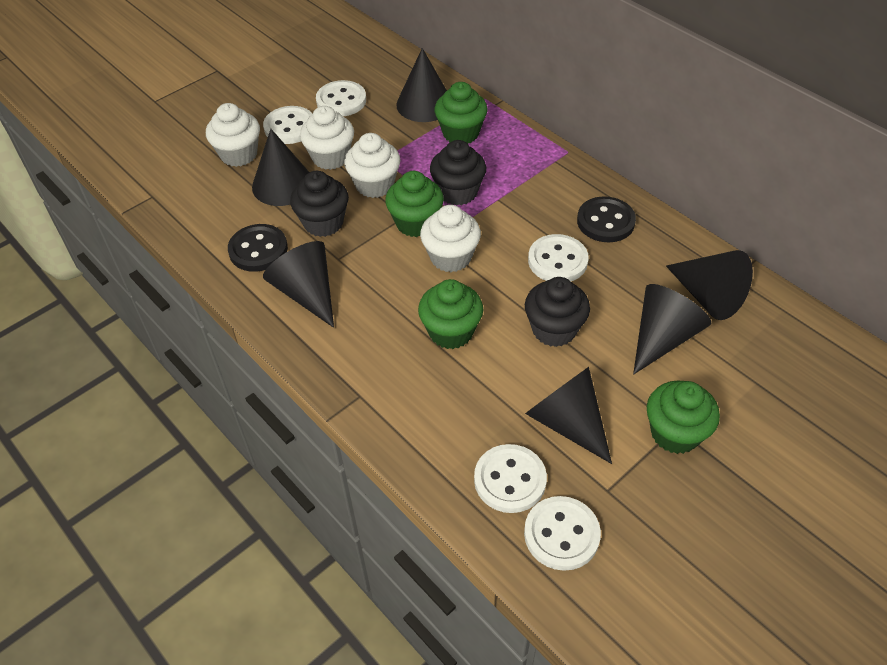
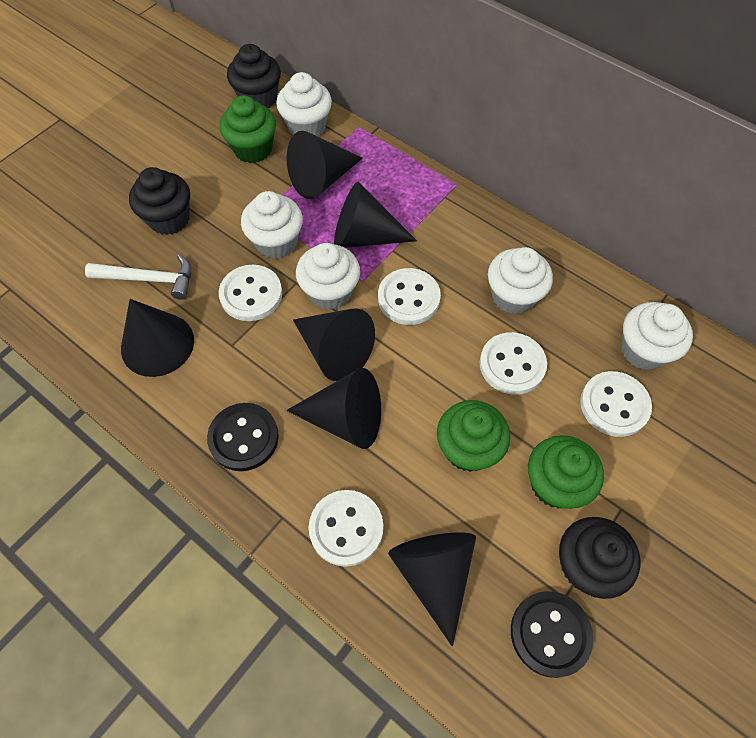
green cupcake: 4 -> 3
white cupcake: 4 -> 5
white hammer: 0 -> 1

